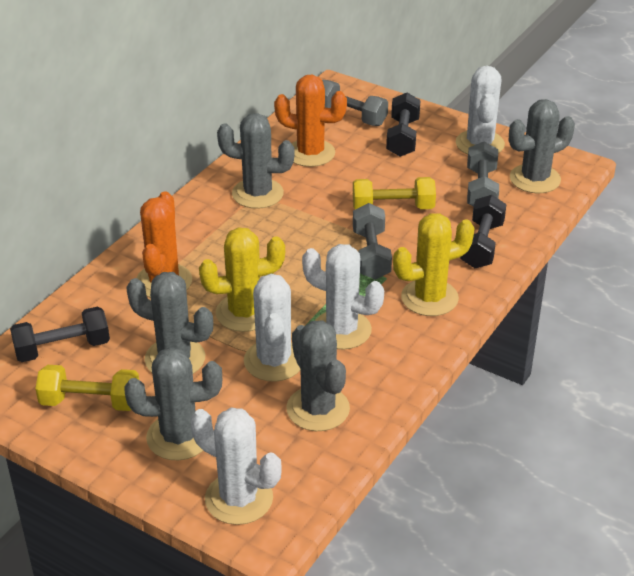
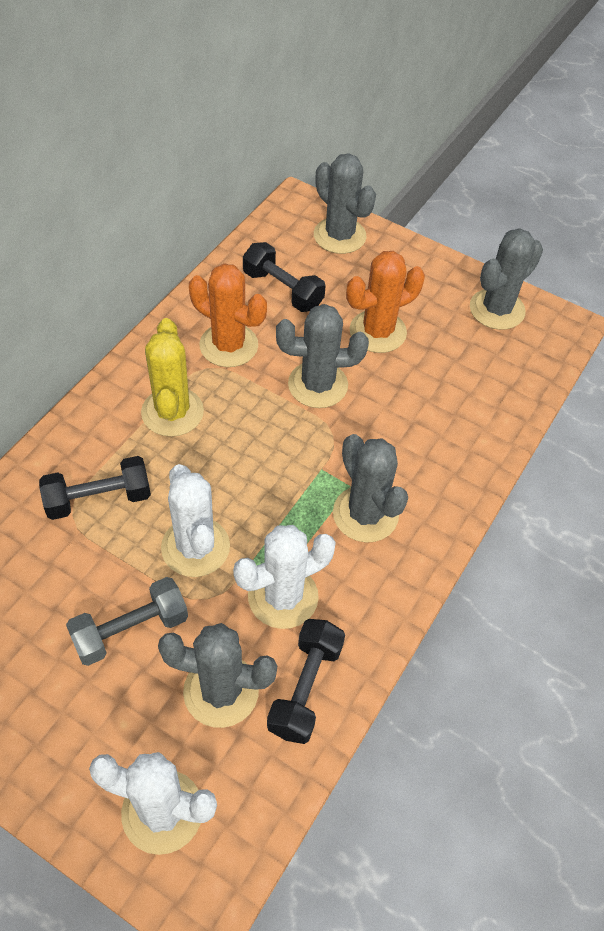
grey dumbbell: 3 -> 1
white cactus: 4 -> 3
yellow cactus: 2 -> 1
yellow dumbbell: 2 -> 0

